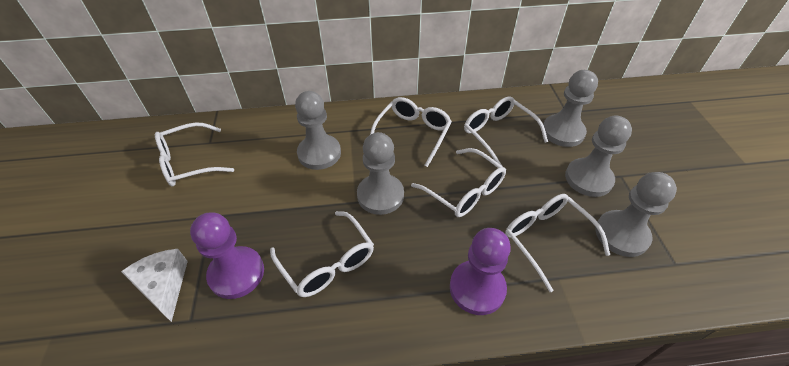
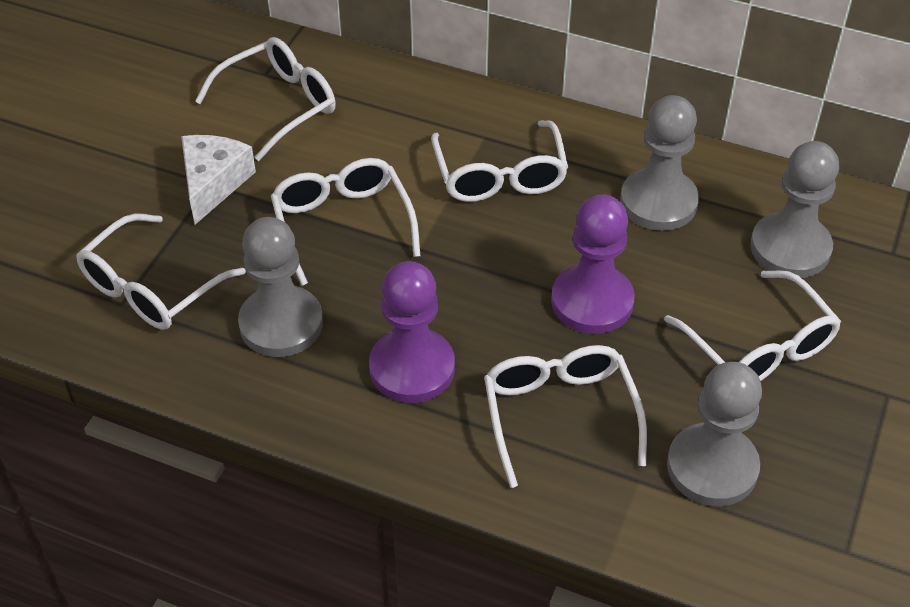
grey pawn: 5 -> 4

